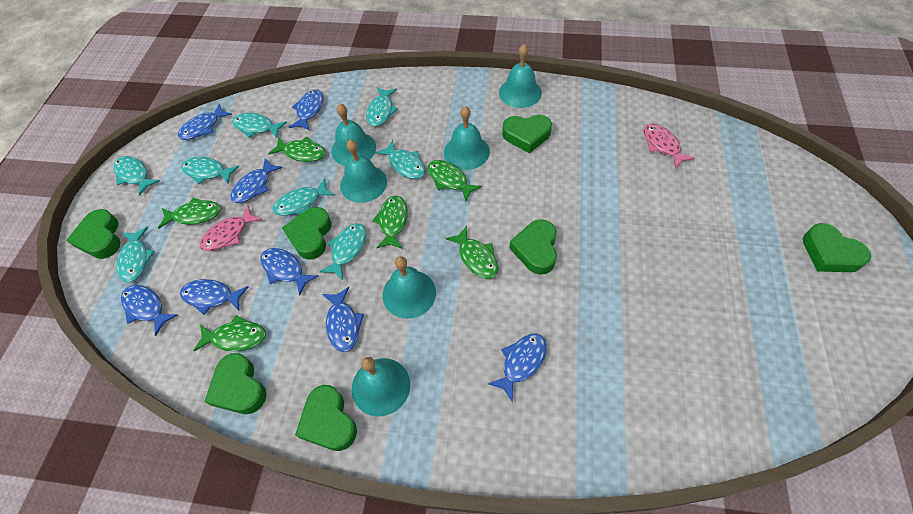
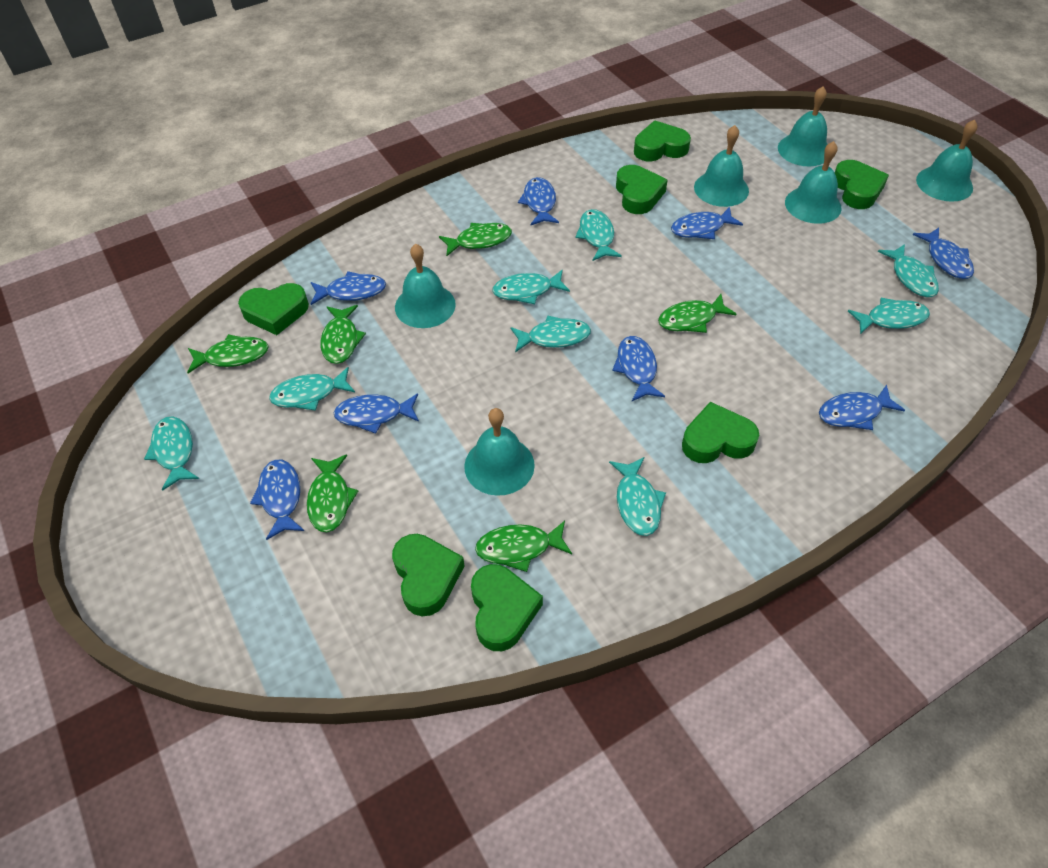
pink fish: 2 -> 0

